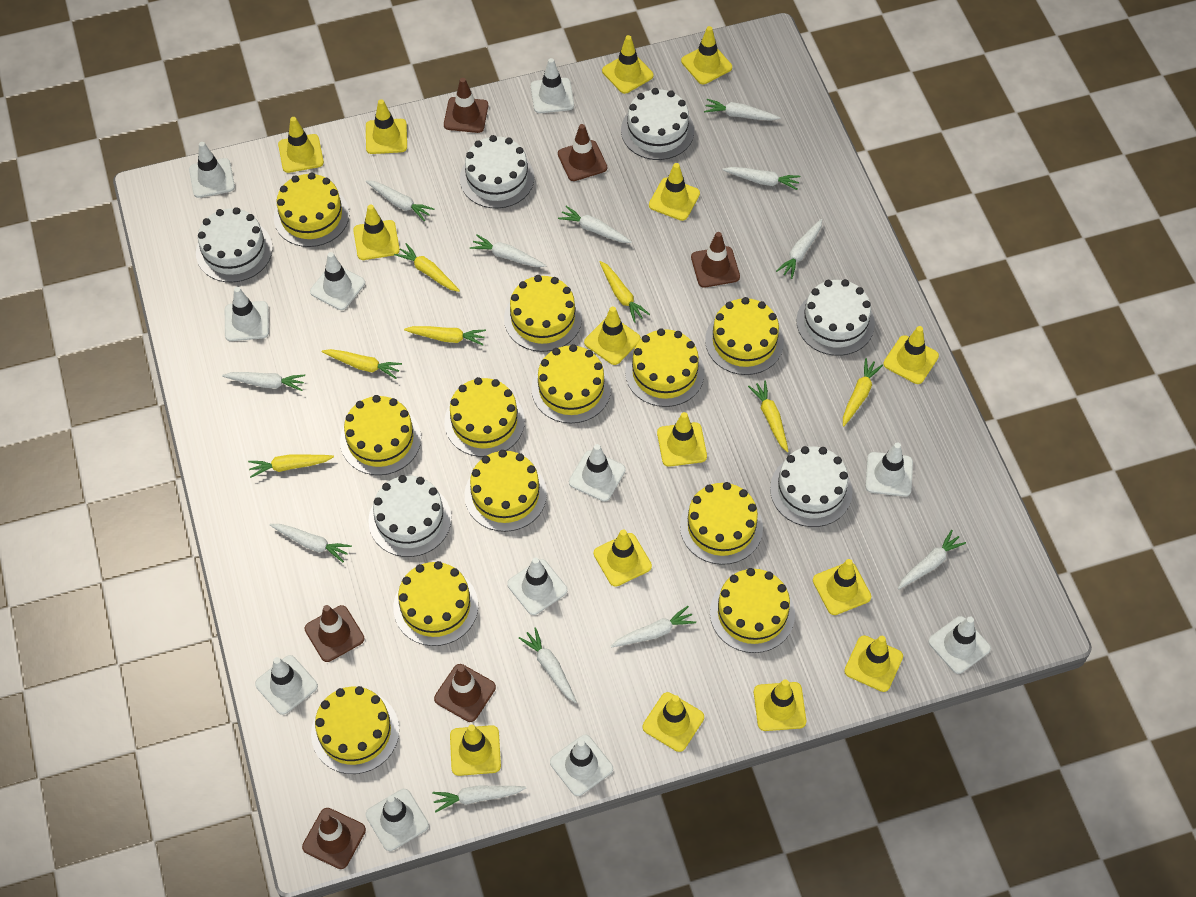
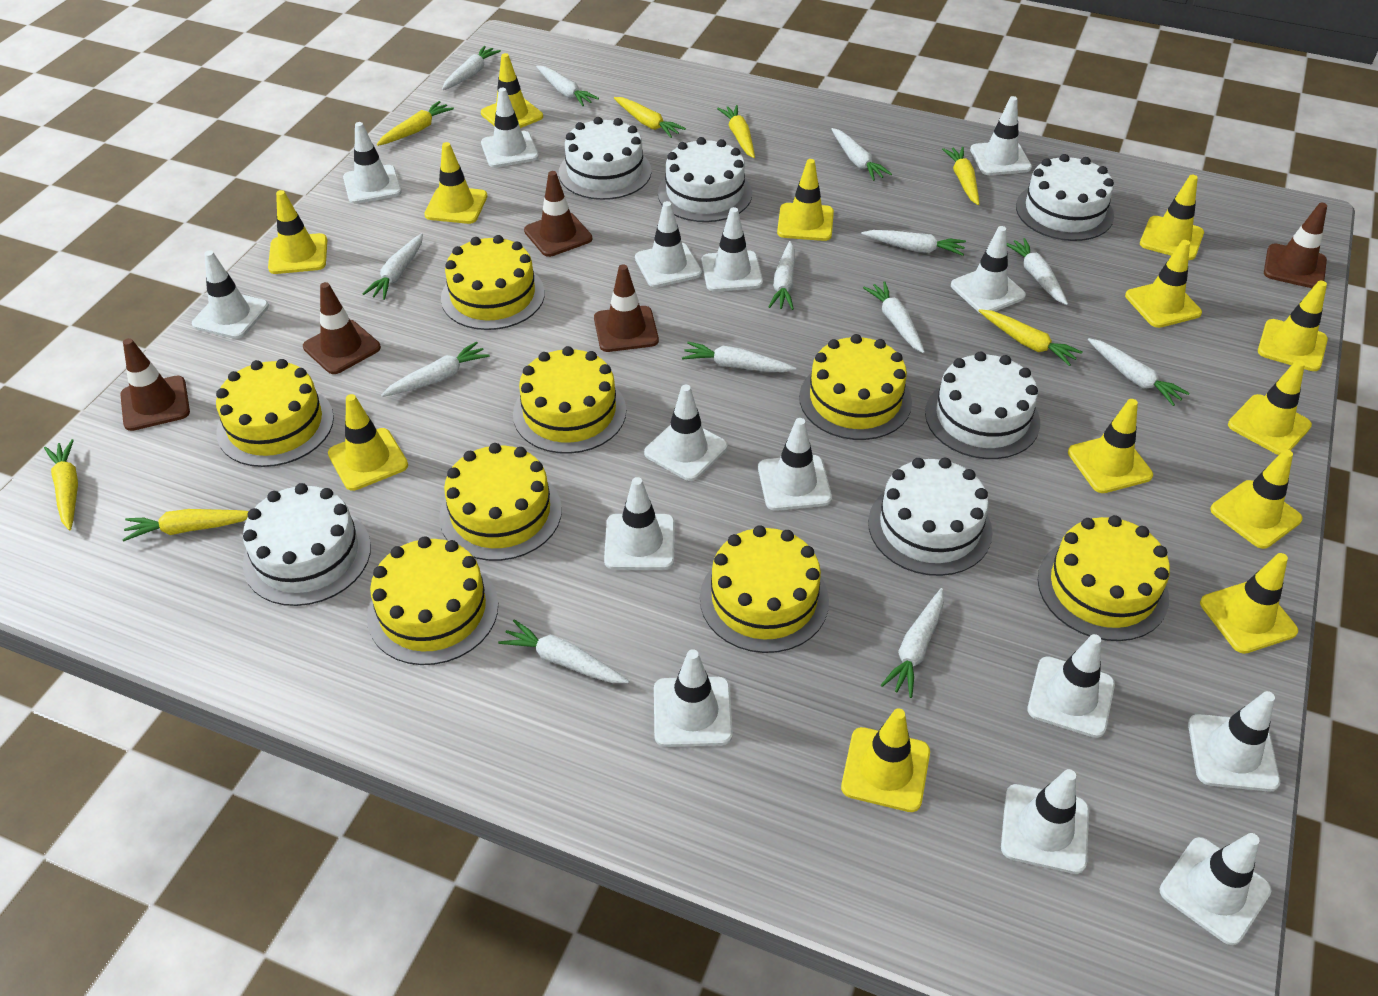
brown traffic cone: 6 -> 5
white carrot: 12 -> 13
white traffic cone: 11 -> 15
yellow cake: 12 -> 8
yellow traffic cone: 15 -> 13

